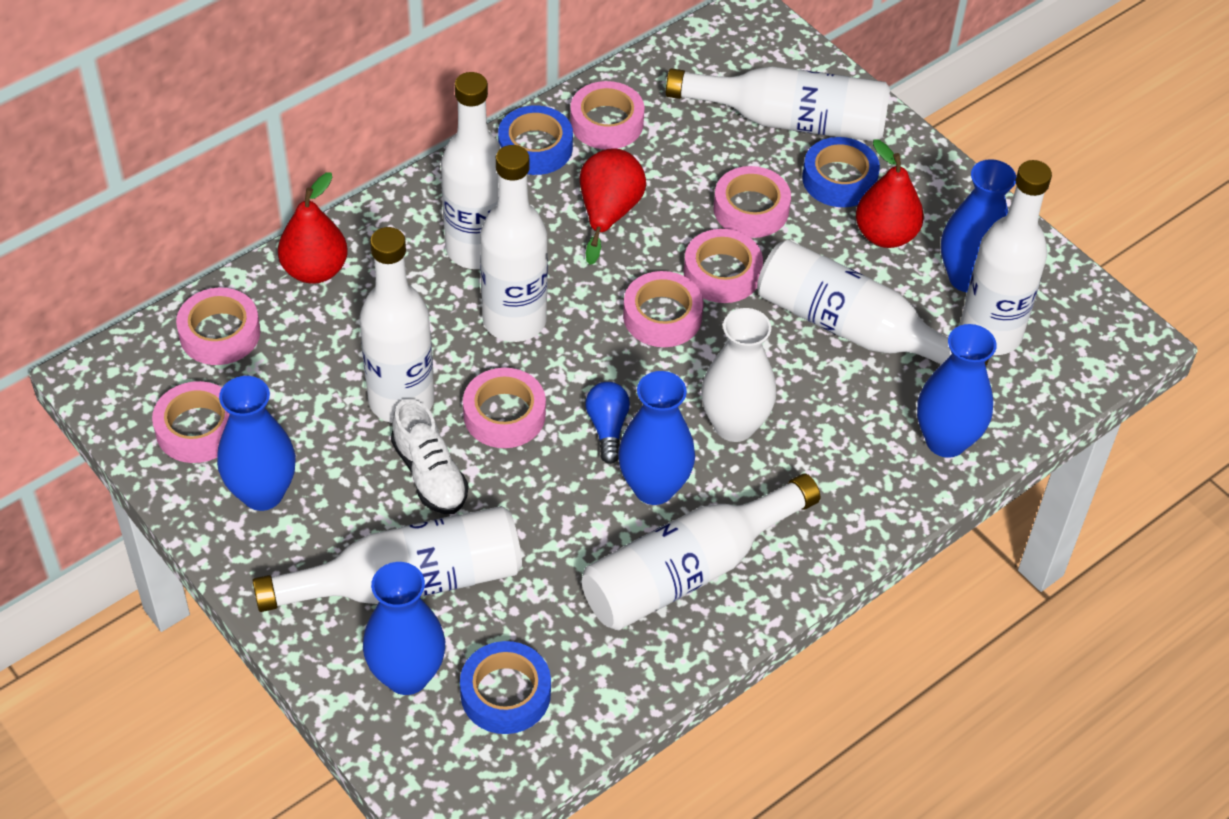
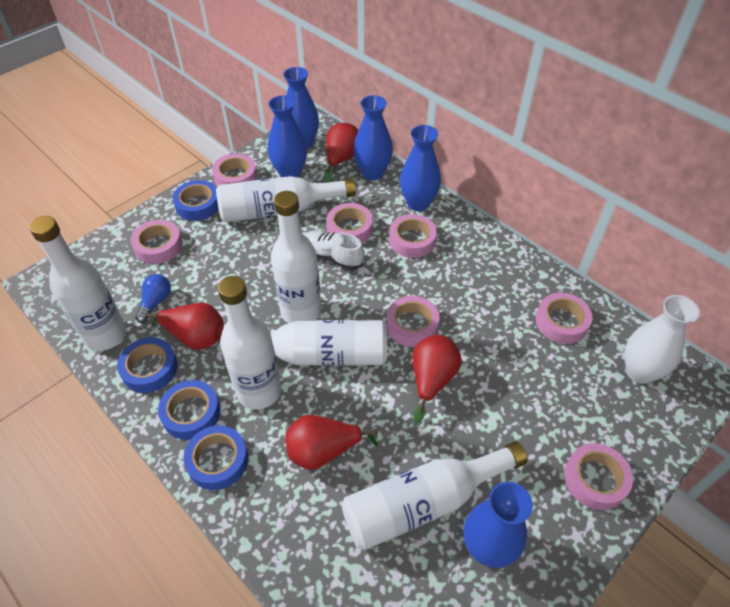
blue tape: 3 -> 4
red pear: 3 -> 4
white bottle: 8 -> 6

